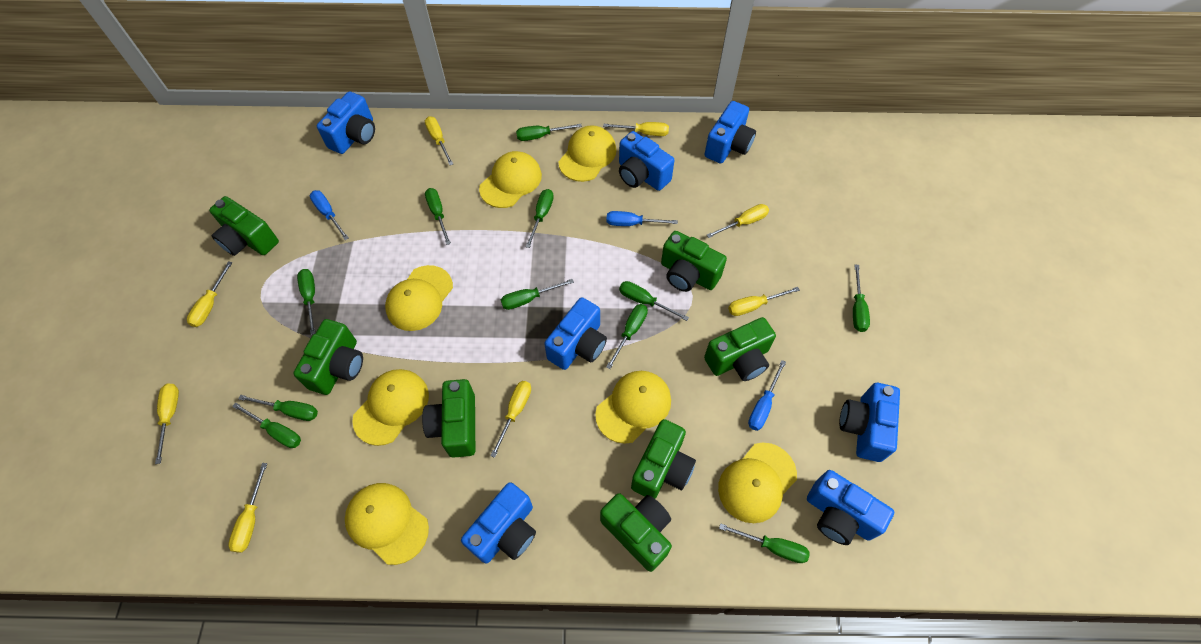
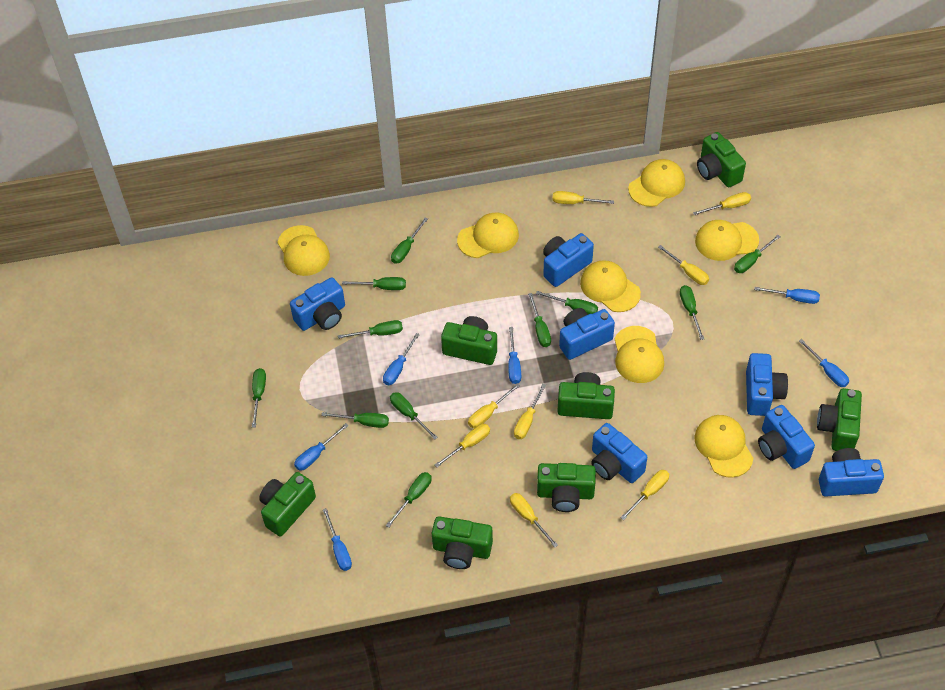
blue screwdriver: 3 -> 6

